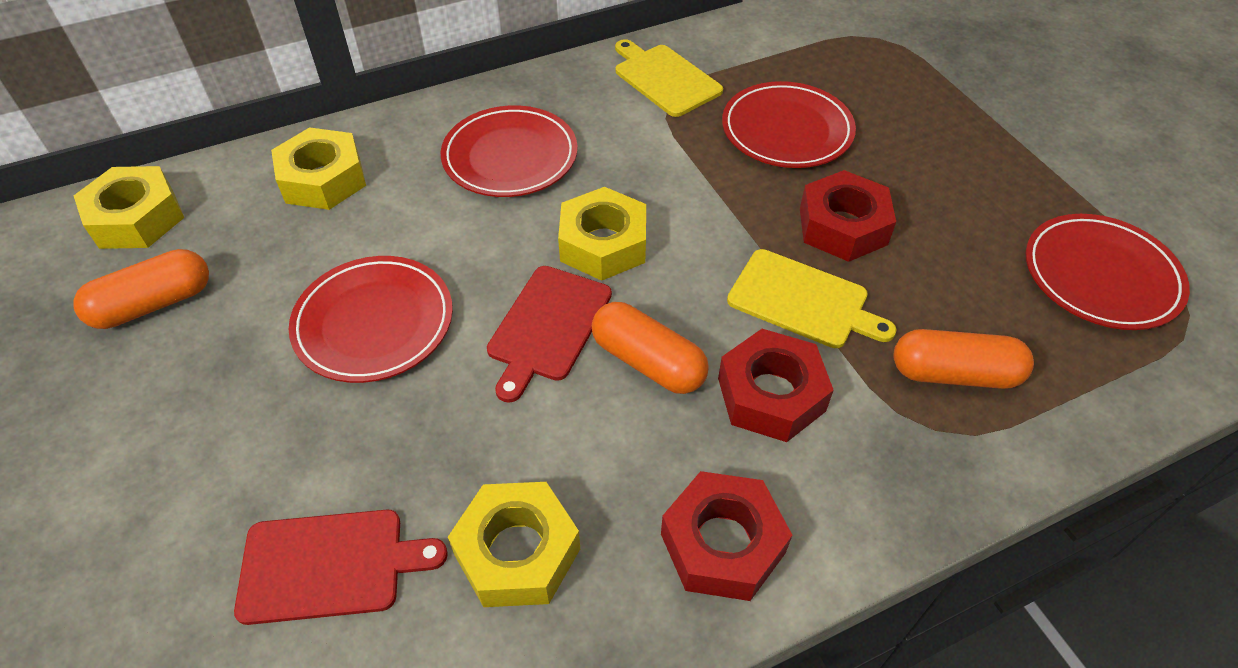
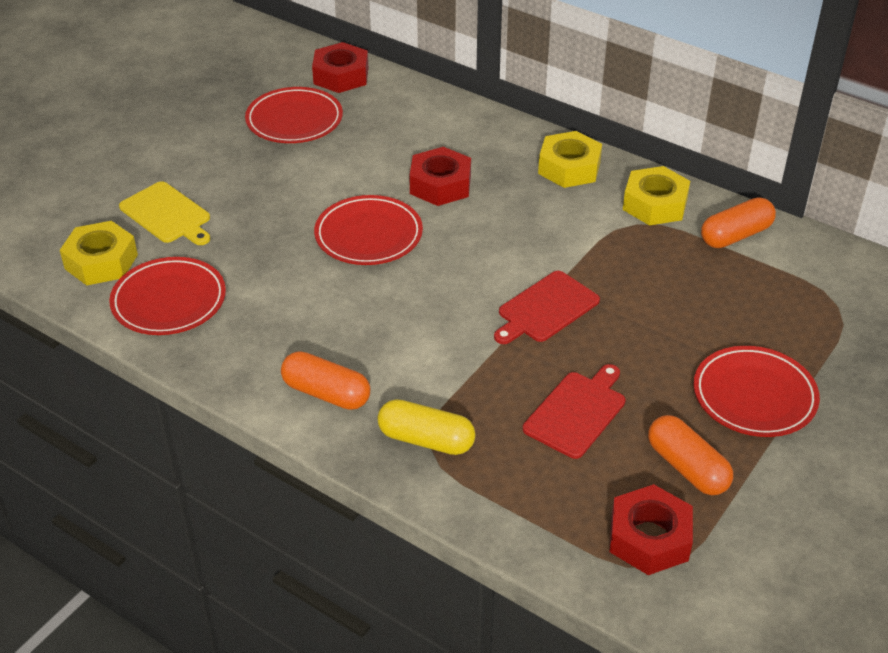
yellow capsule: 0 -> 1
yellow cutting board: 2 -> 1
yellow nut: 4 -> 3

